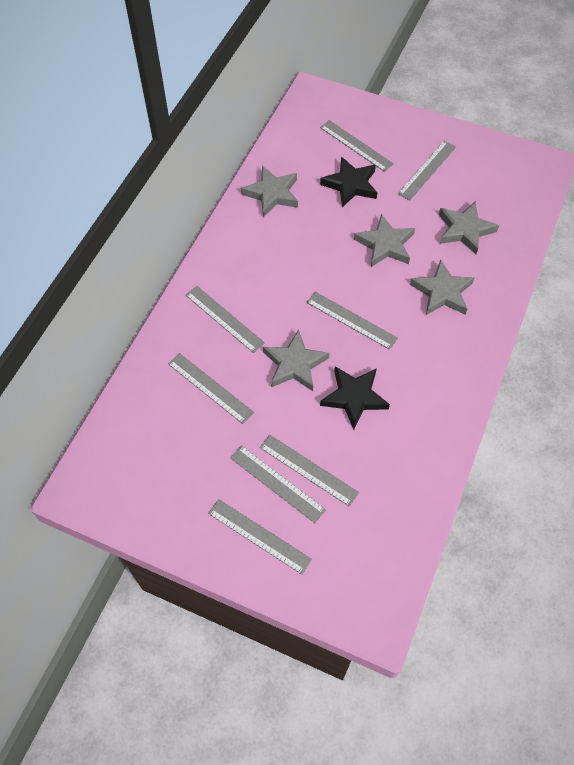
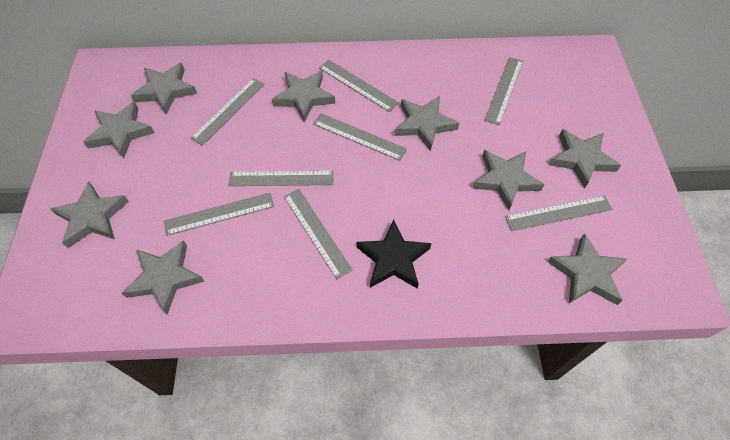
black star: 2 -> 1
grey star: 5 -> 9

